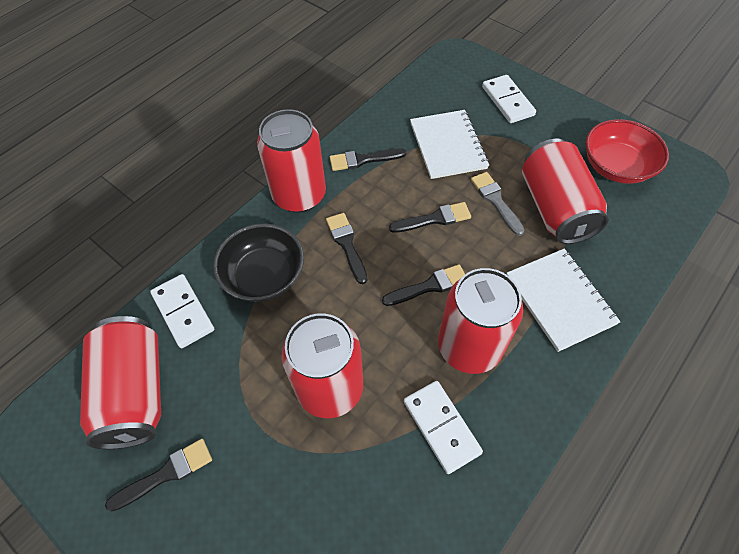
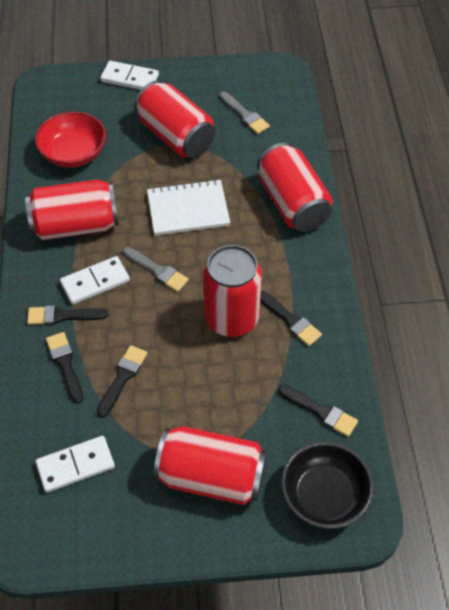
grey brush: 1 -> 2
white notebook: 2 -> 1

